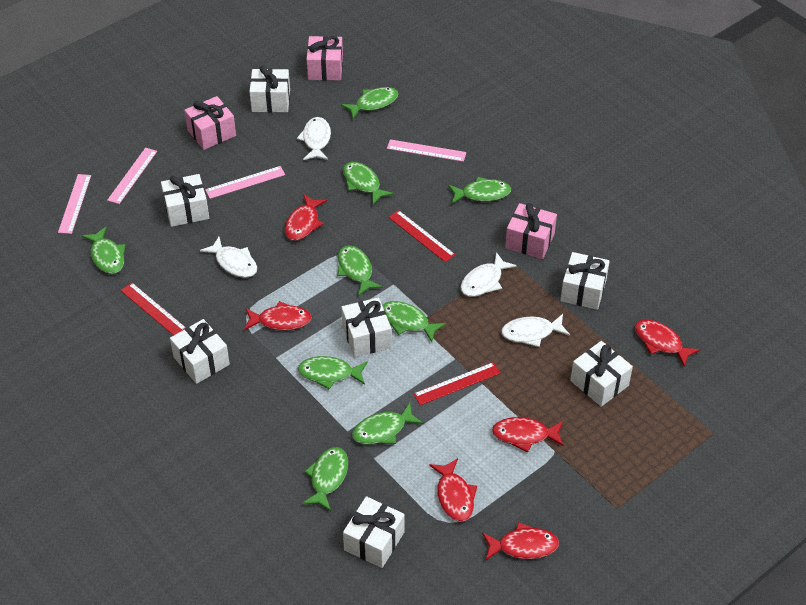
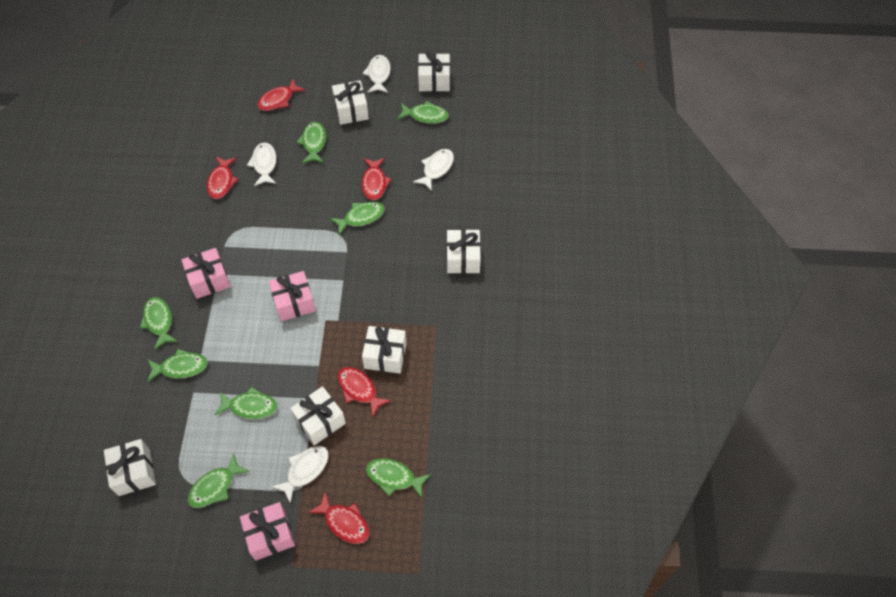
green fish: 9 -> 8
pink ruler: 4 -> 0
red fish: 6 -> 5
red ruler: 3 -> 0
white gift: 7 -> 6

